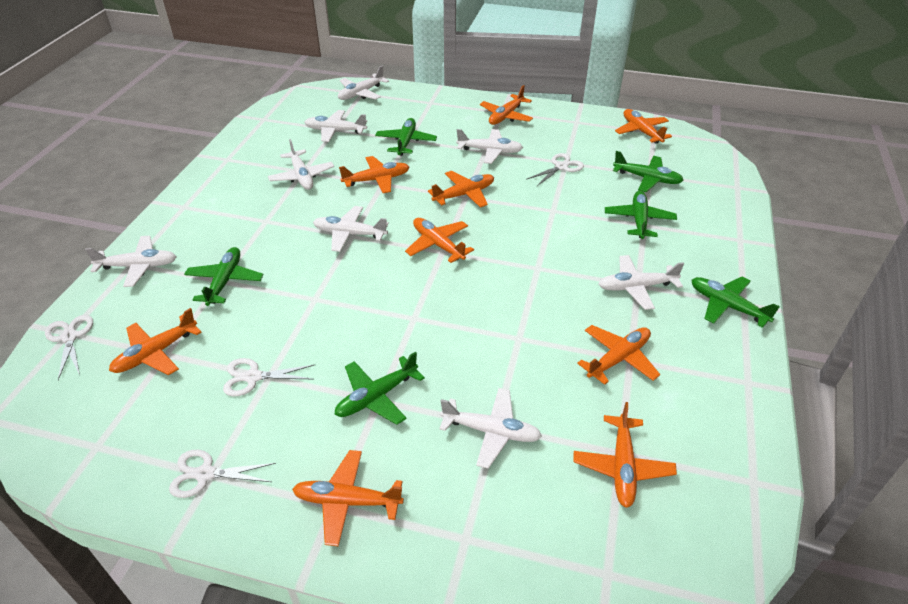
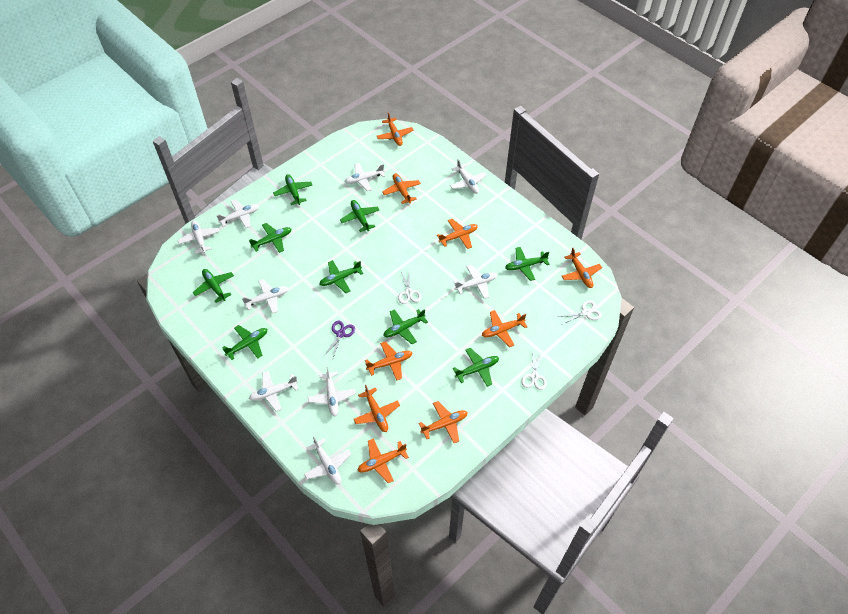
green plane: 6 -> 9
purple scissors: 0 -> 1
white plane: 8 -> 9
white scissors: 4 -> 3

